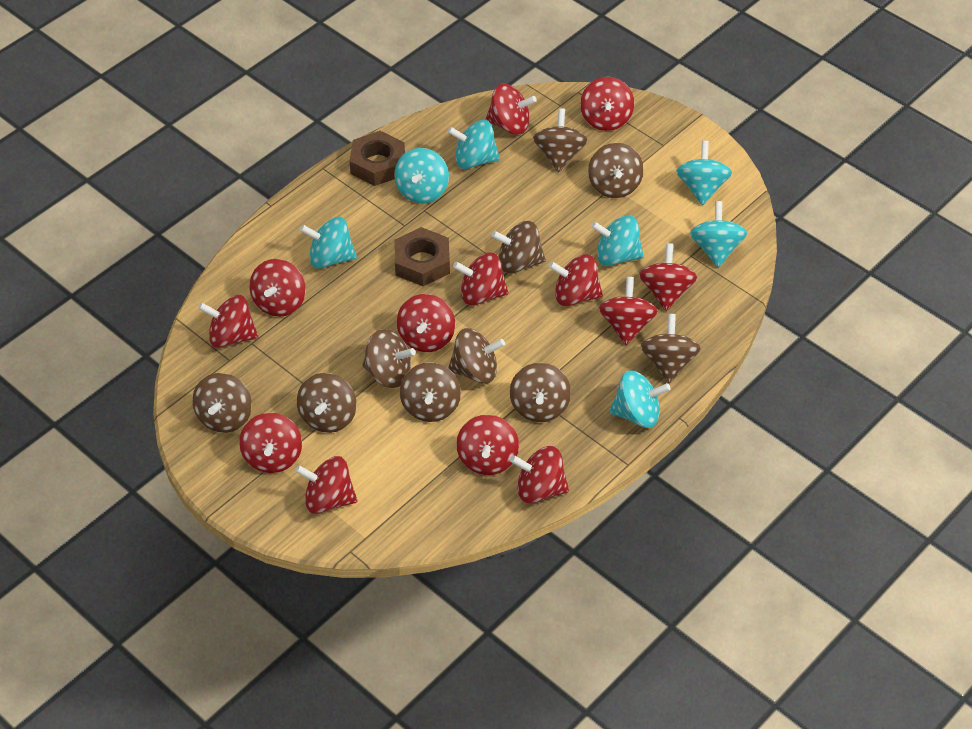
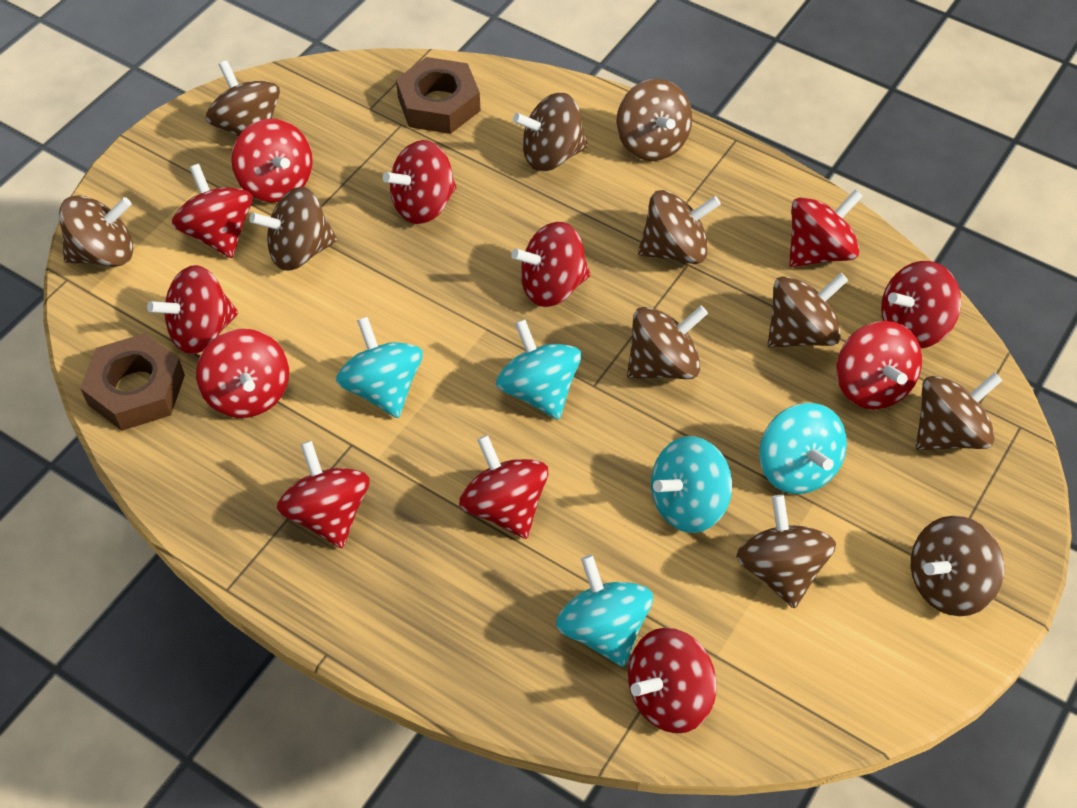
brown spinning top: 10 -> 11
red spinning top: 13 -> 12
turquoise spinning top: 7 -> 5

